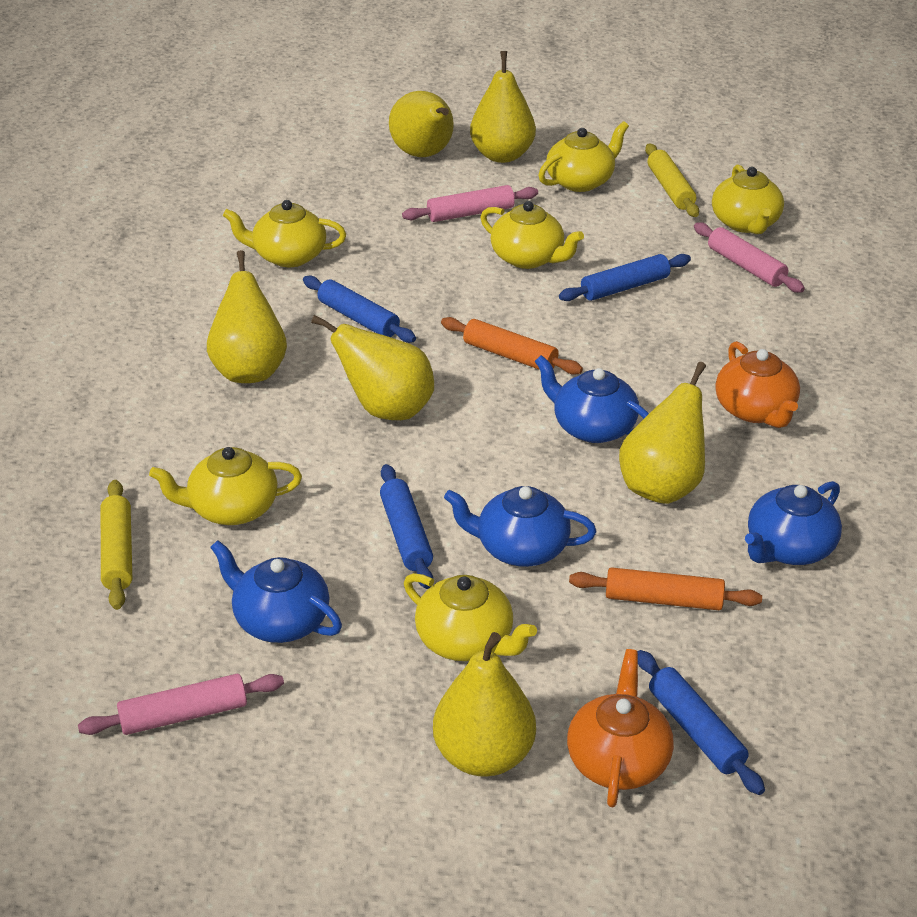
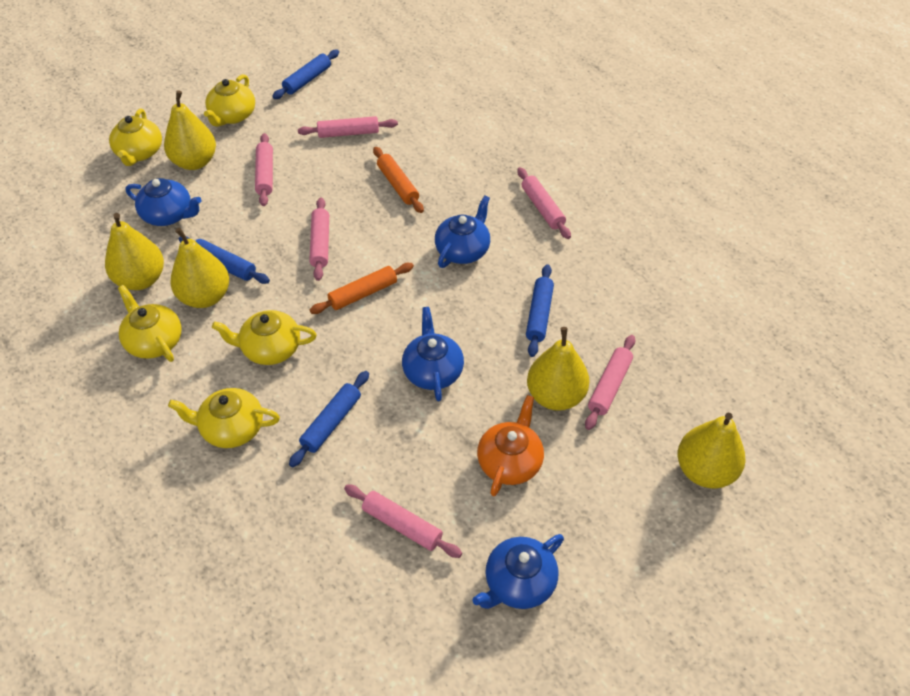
orange teapot: 2 -> 1
pink rolling pin: 3 -> 6
yellow pear: 6 -> 5
yellow rolling pin: 2 -> 0
yellow teapot: 6 -> 5

